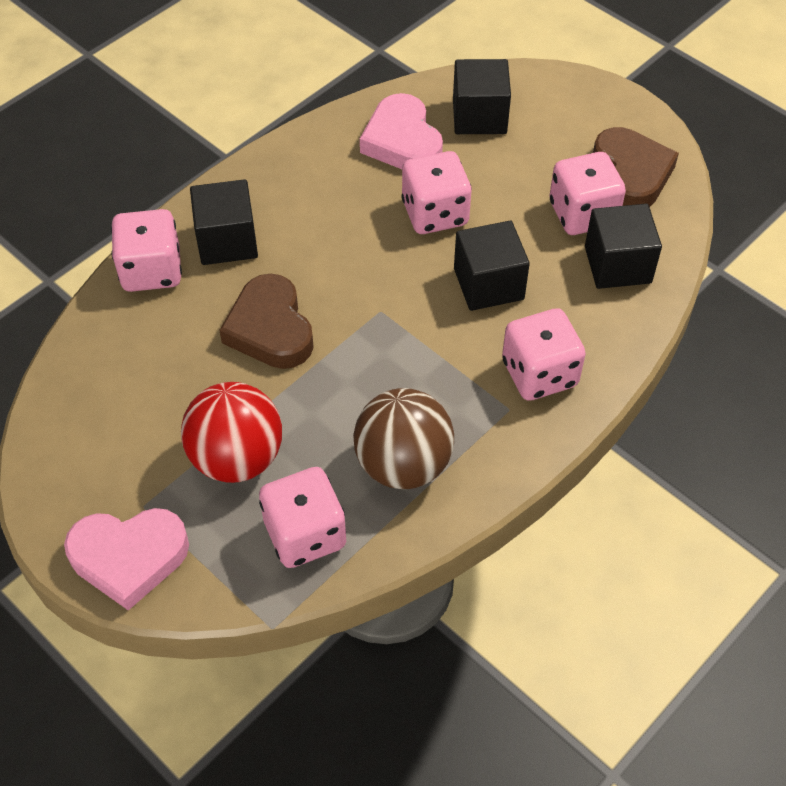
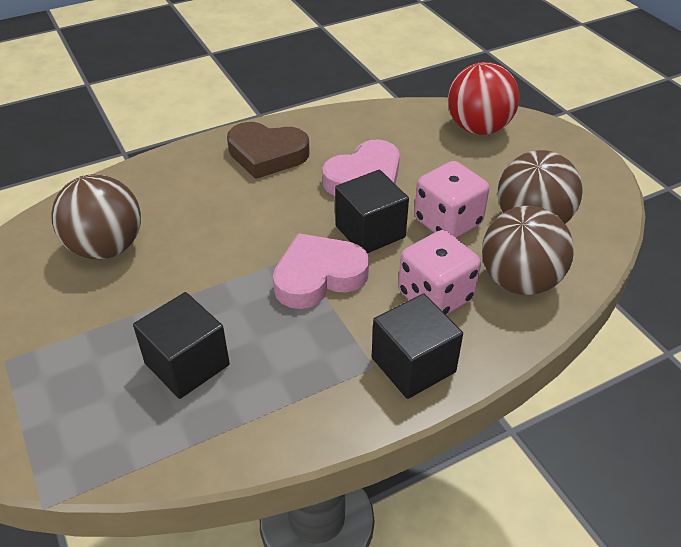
black cube: 4 -> 3
brown ball: 1 -> 3
brown heart: 2 -> 1
pink dice: 5 -> 2

